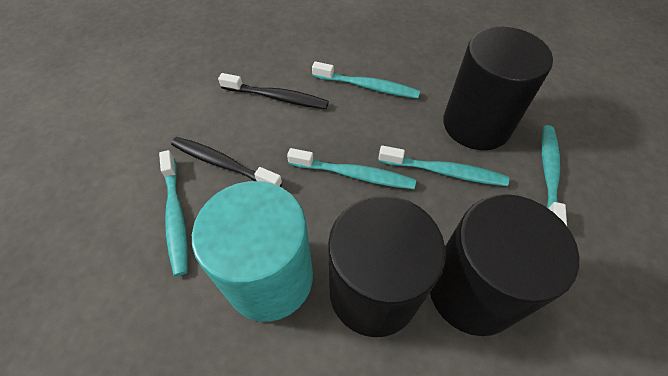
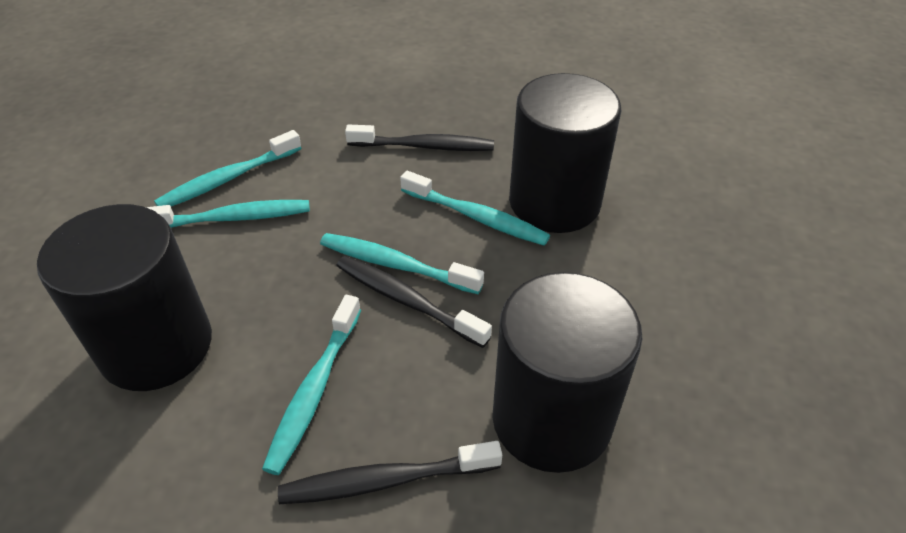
black toothbrush: 2 -> 3
turquoise cylinder: 1 -> 0

